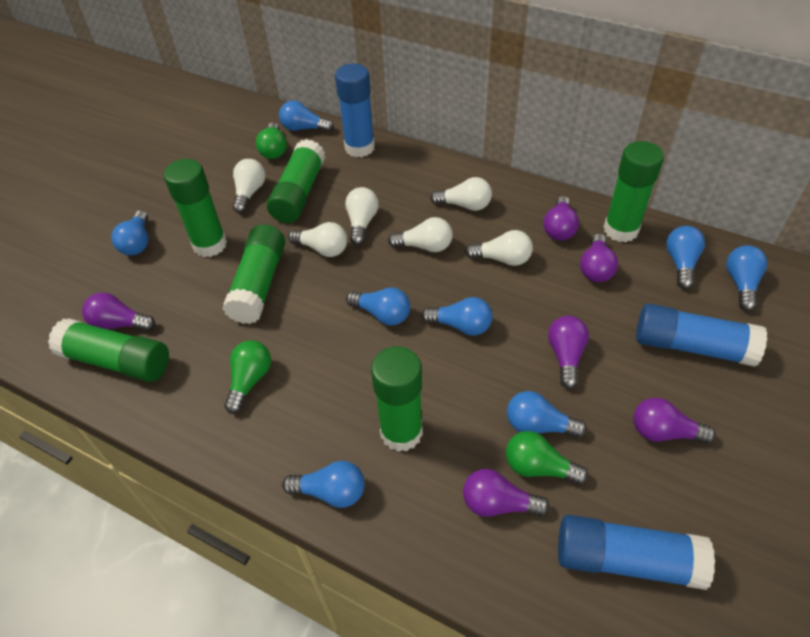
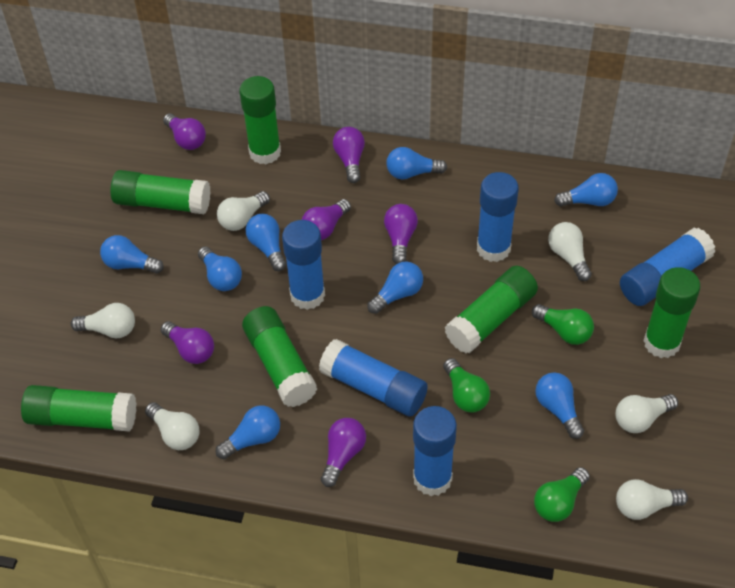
blue glue stick: 3 -> 5

